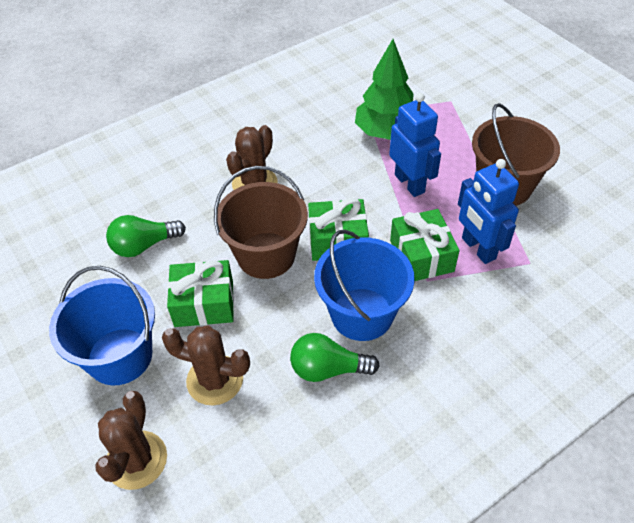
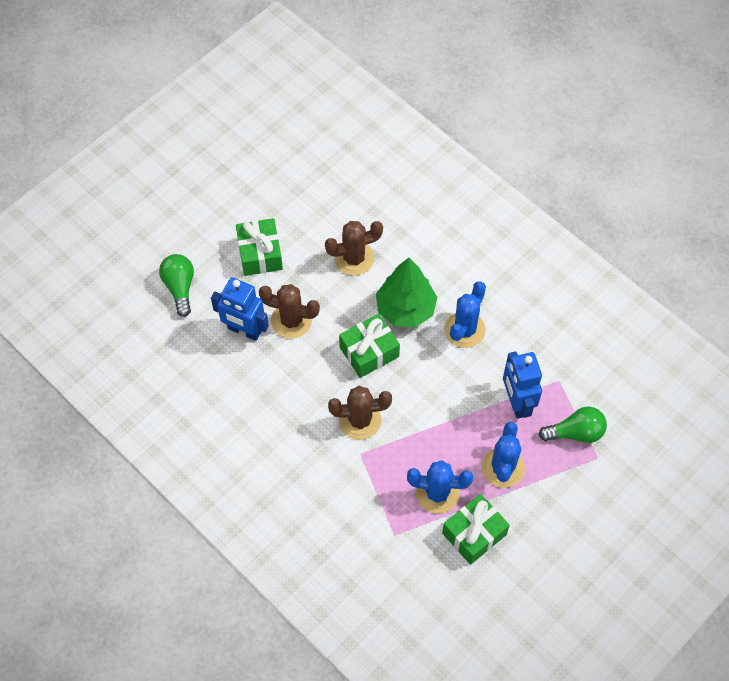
blue bucket: 2 -> 0
blue cactus: 0 -> 3
brown bucket: 2 -> 0

